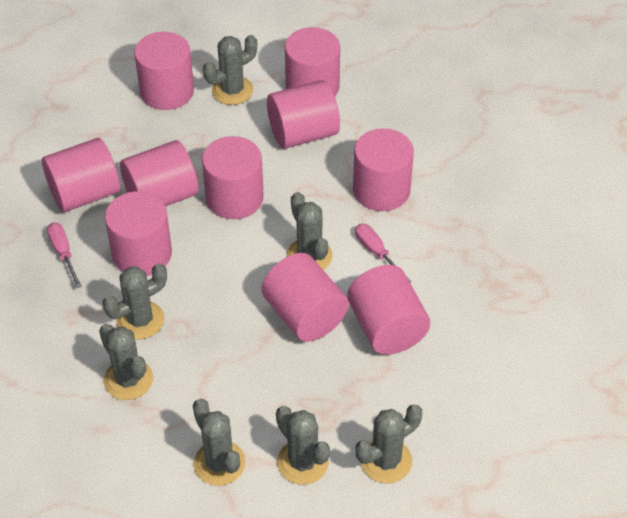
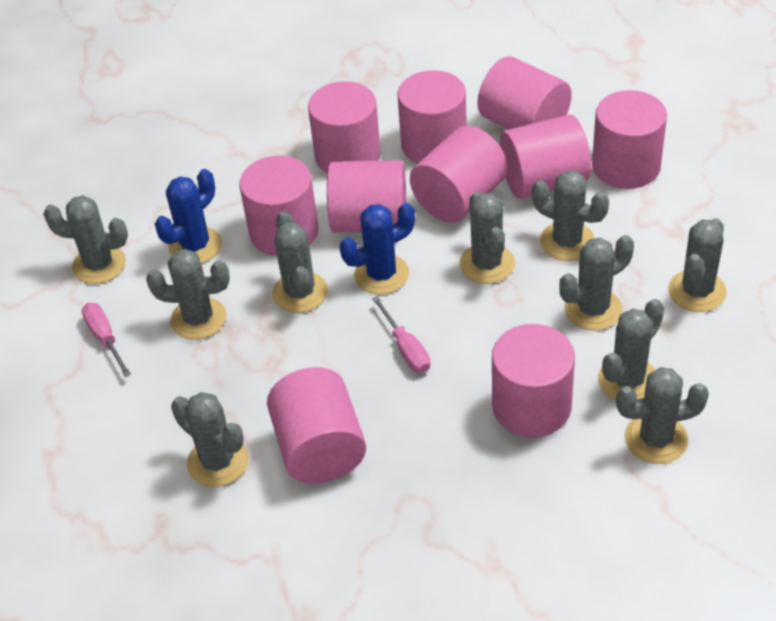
blue cactus: 0 -> 2
grey cactus: 7 -> 10

